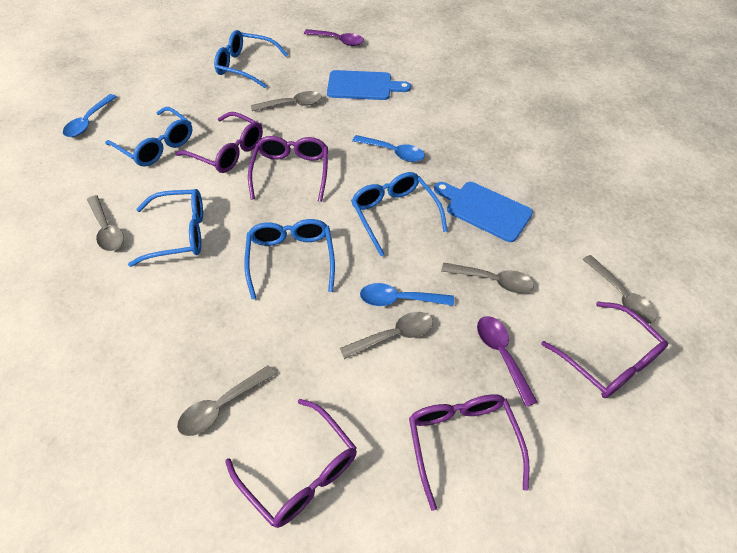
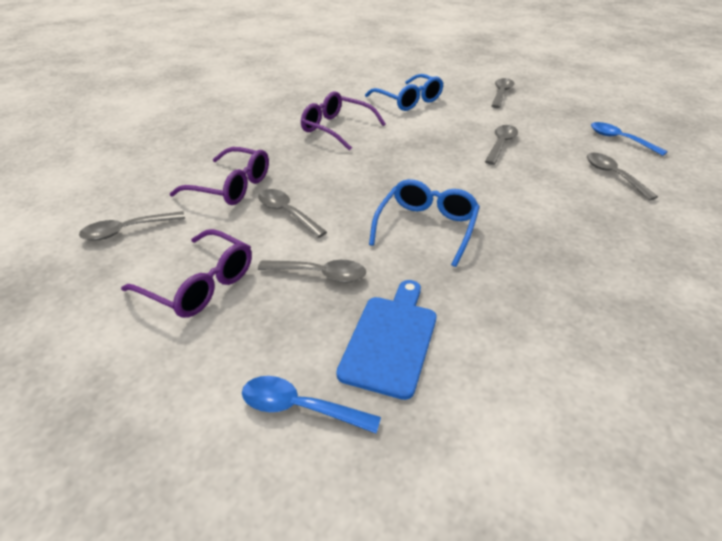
blue cutting board: 2 -> 1
blue glasses: 5 -> 2
blue spoon: 3 -> 2
purple glasses: 5 -> 3
purple spoon: 2 -> 0

